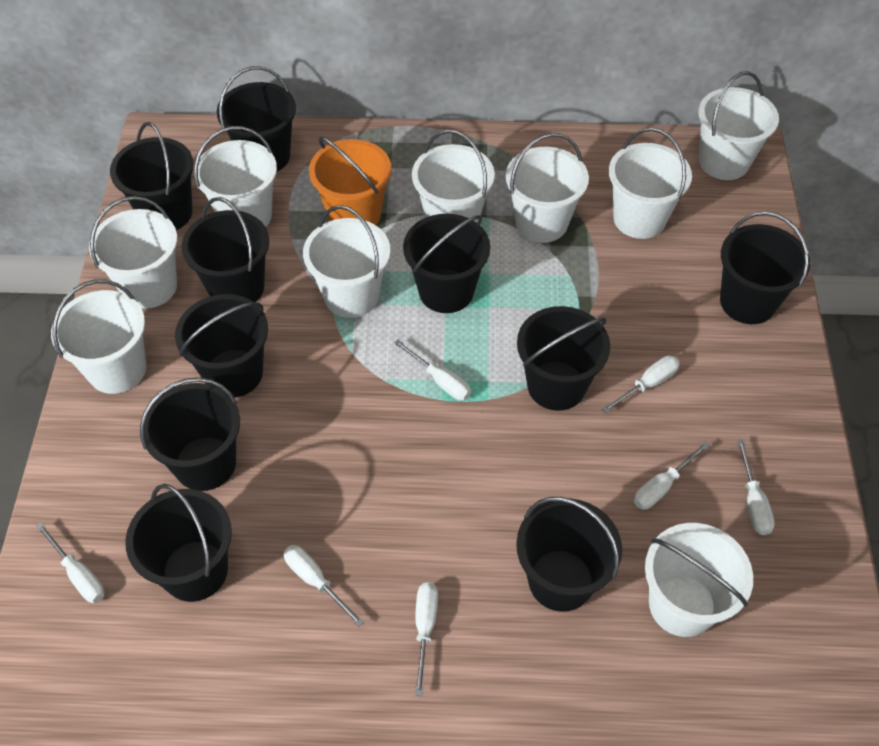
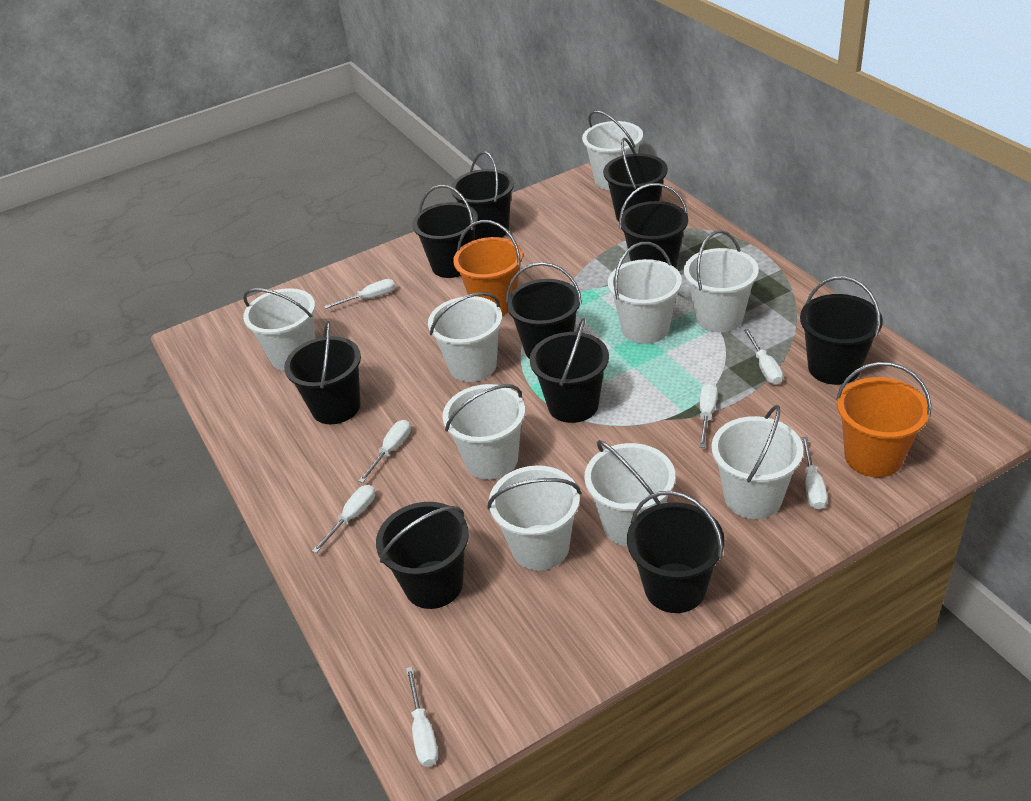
orange bucket: 1 -> 2

